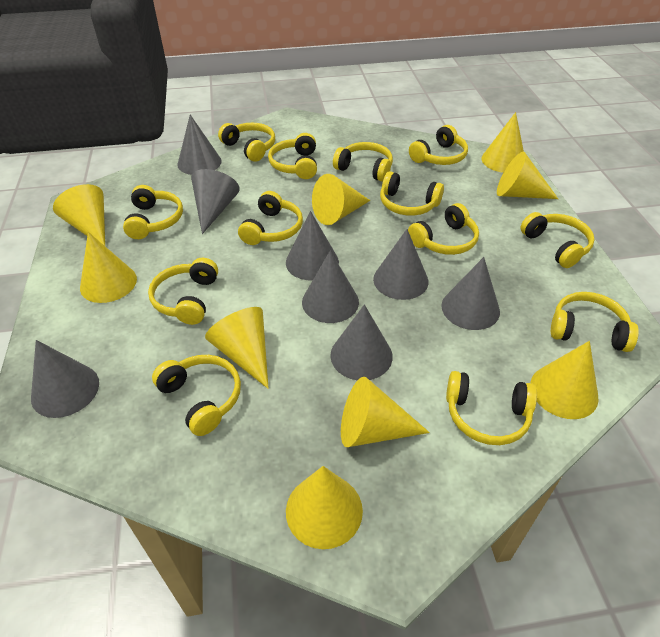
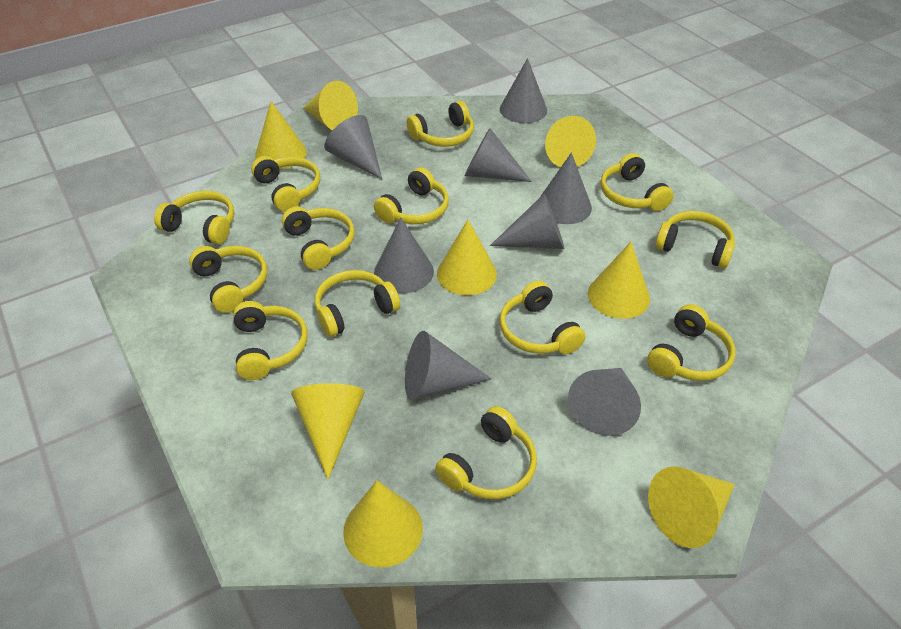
yellow cone: 9 -> 8

